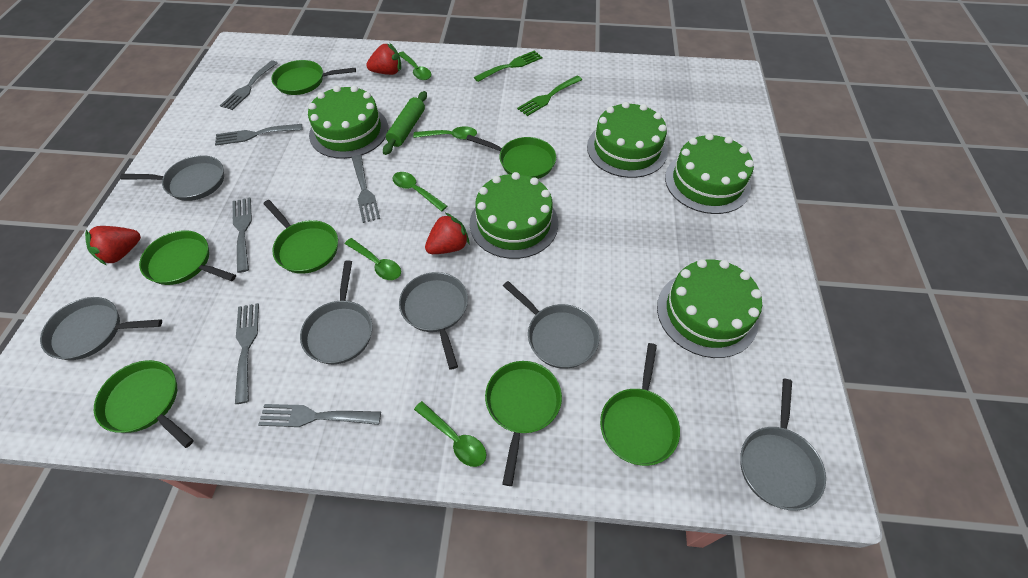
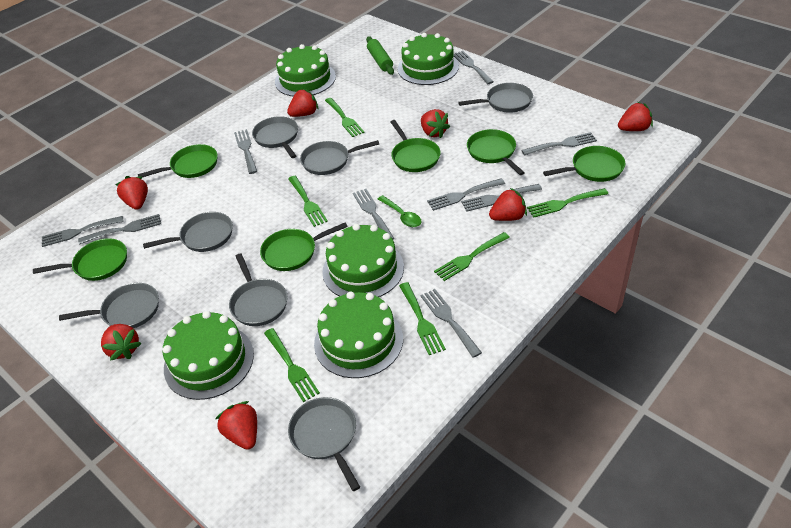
green fork: 2 -> 6
green pan: 7 -> 6
green spoon: 5 -> 1
grey fork: 6 -> 9
grey pan: 6 -> 7
red strawberry: 3 -> 7

